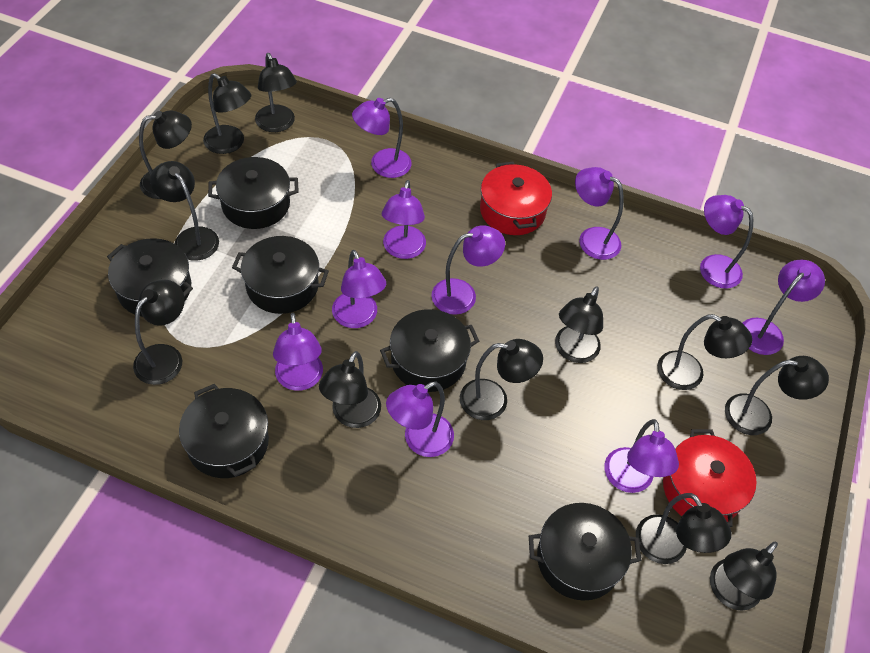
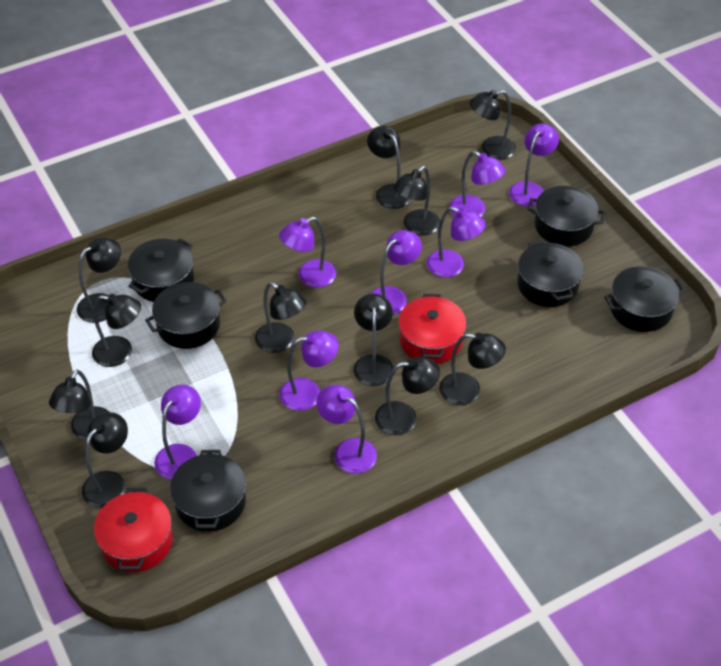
black lamp: 12 -> 11
purple lamp: 10 -> 8

